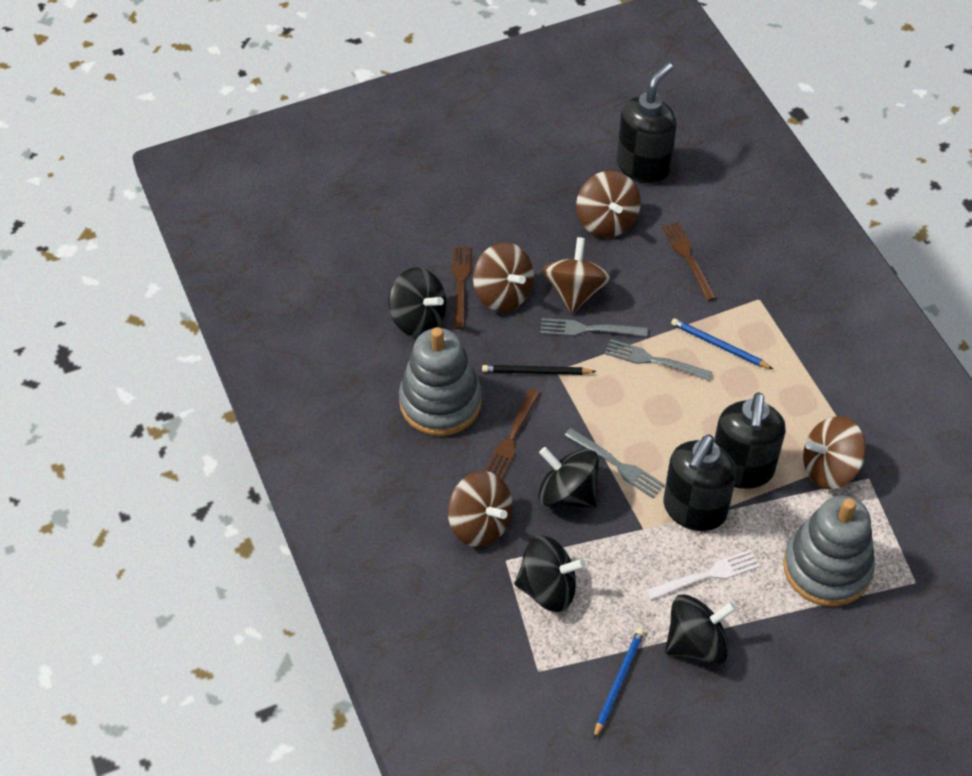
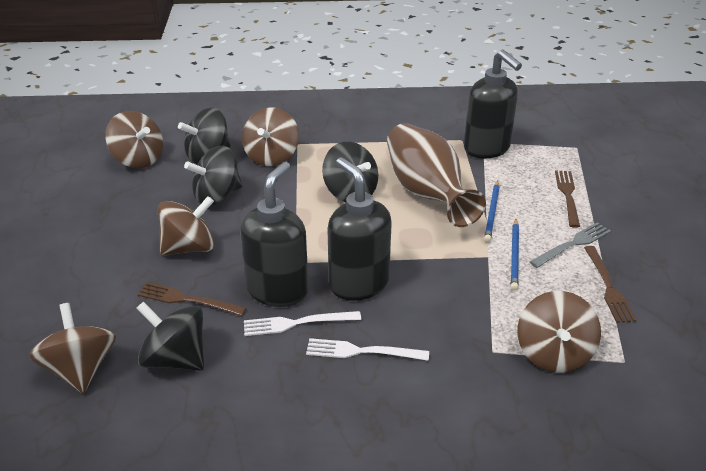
black pencil: 1 -> 0
brown vase: 0 -> 1
grey fork: 3 -> 1
grey stacking toy: 2 -> 0
white fork: 1 -> 2

